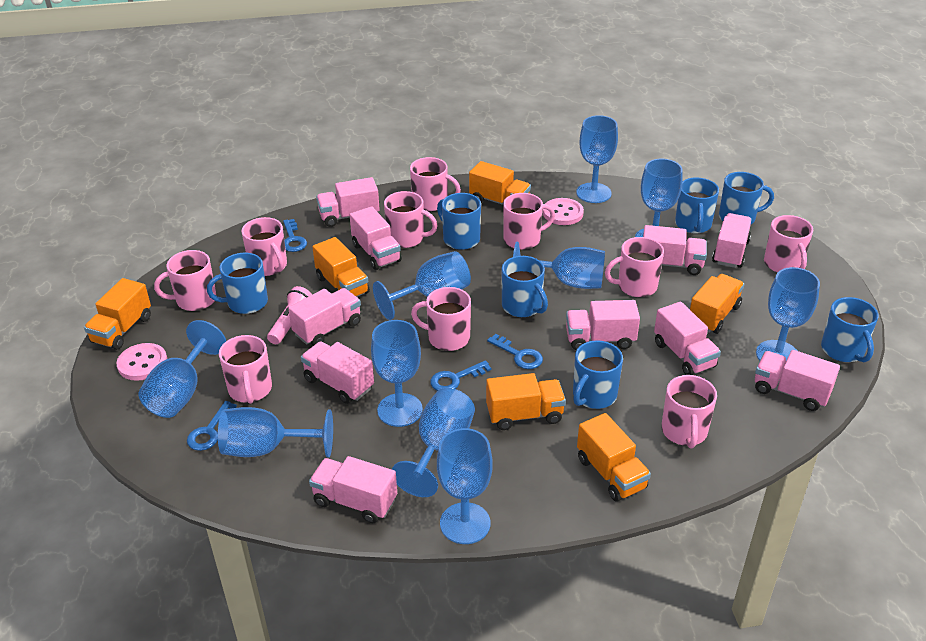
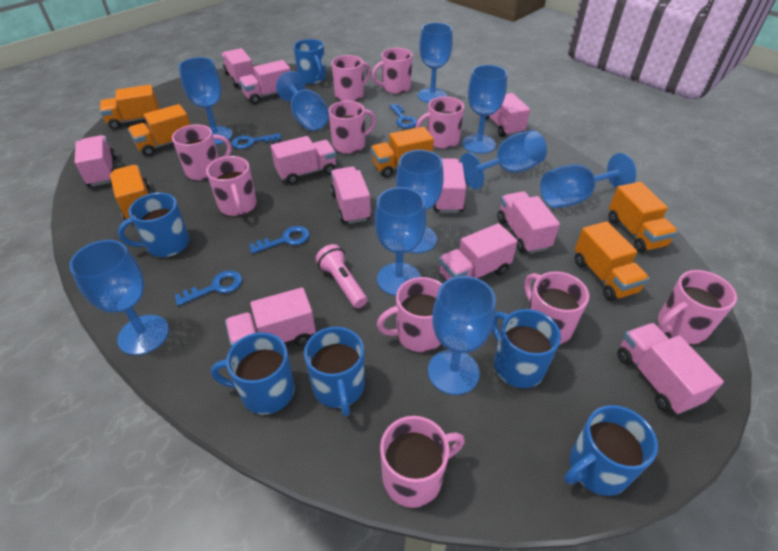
blue mug: 7 -> 6
pink button: 2 -> 0
pink truck: 10 -> 11

